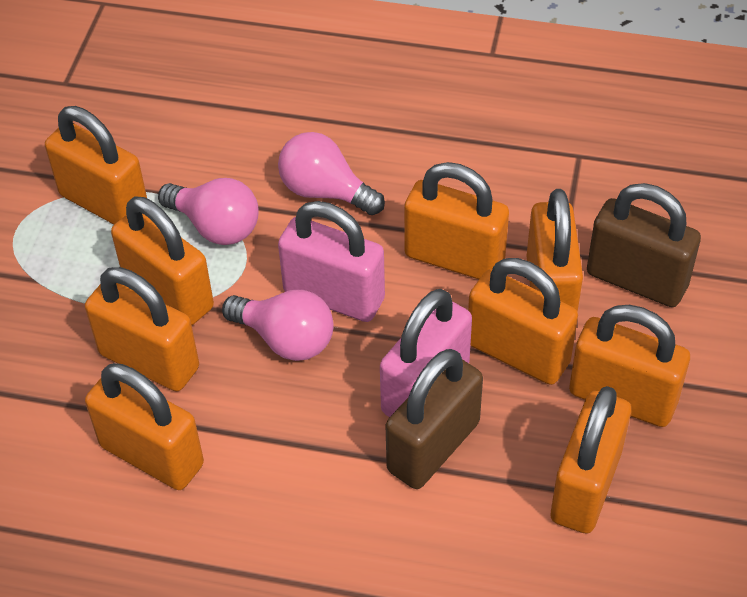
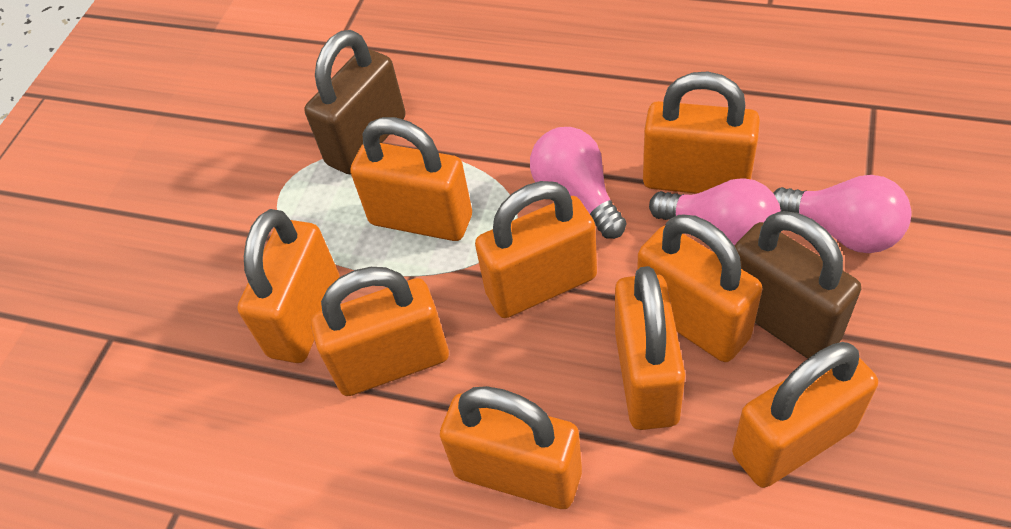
pink padlock: 2 -> 0

